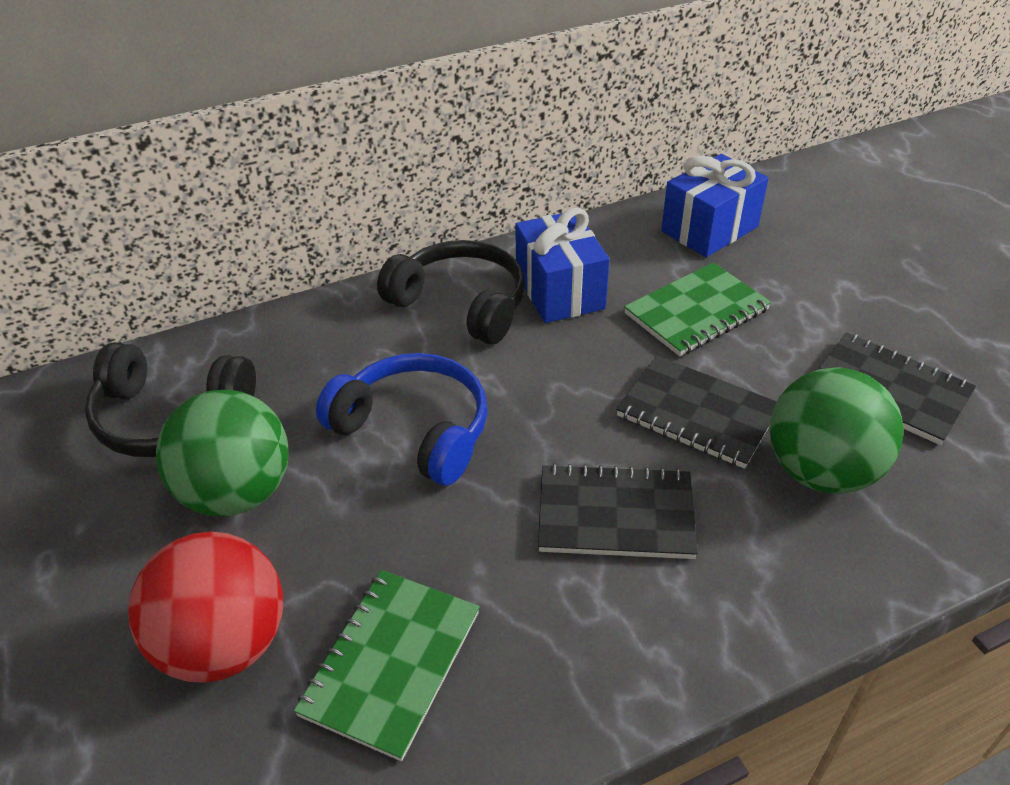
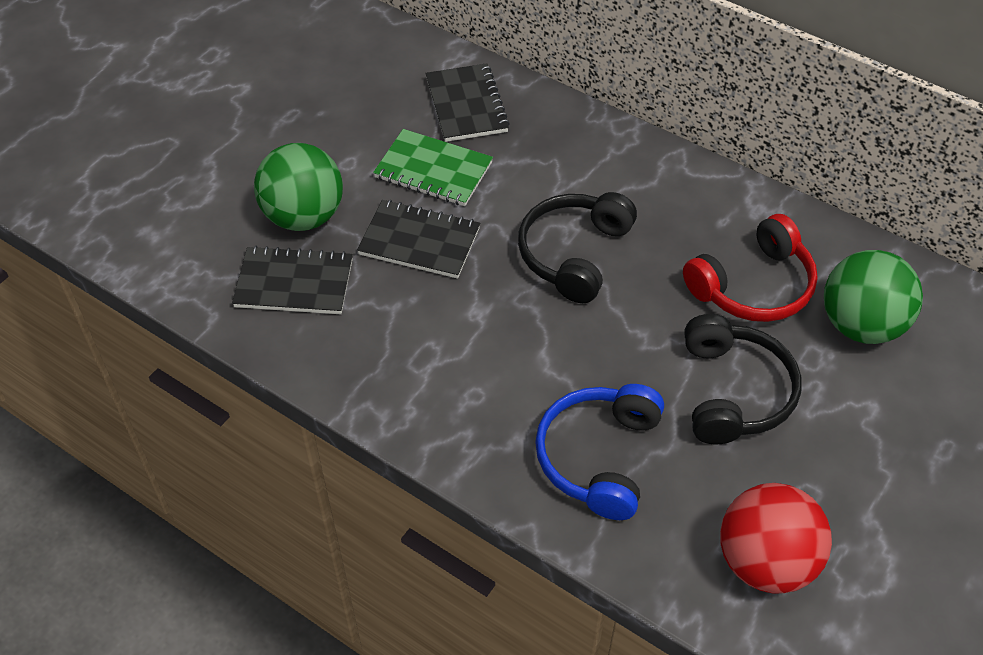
blue gift: 2 -> 0
green notebook: 2 -> 1
red headphones: 0 -> 1

